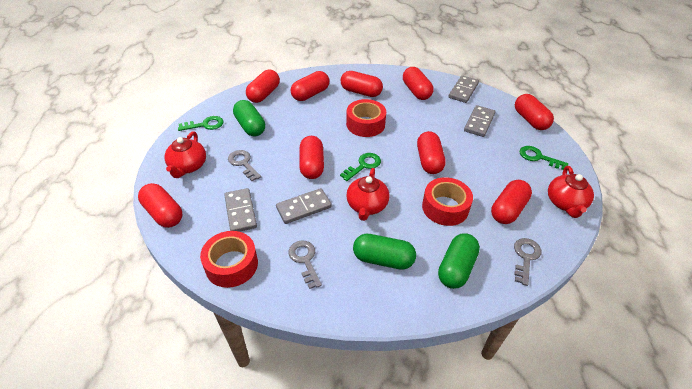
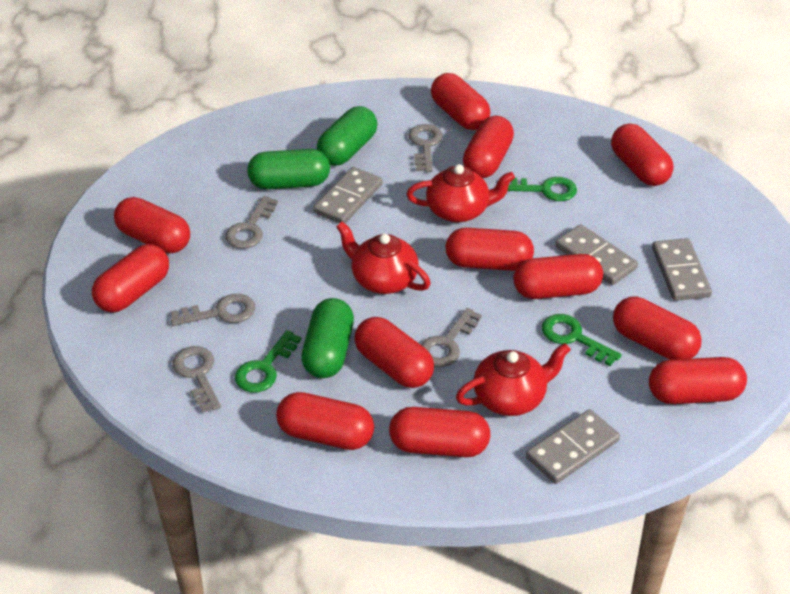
grey key: 3 -> 5
red capsule: 9 -> 12
red tape: 3 -> 0

